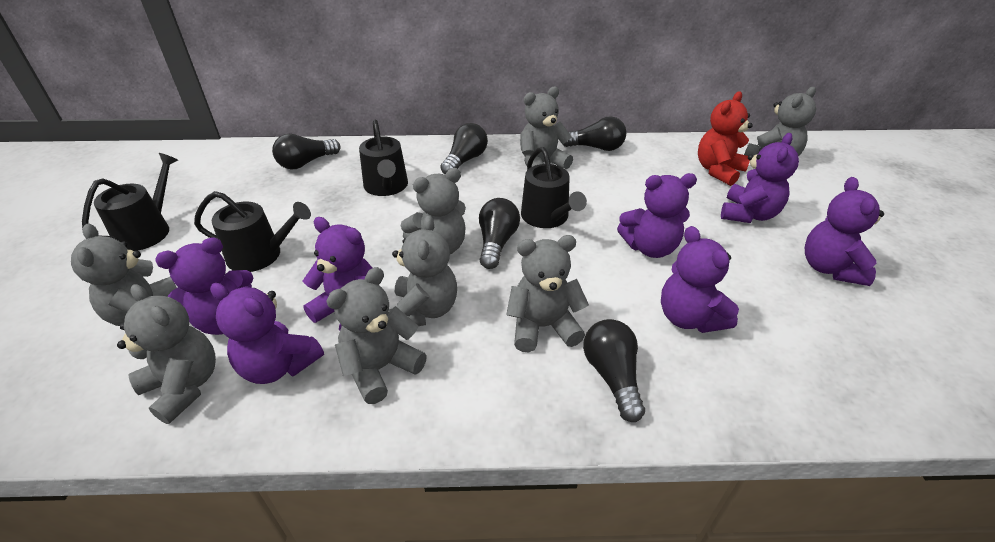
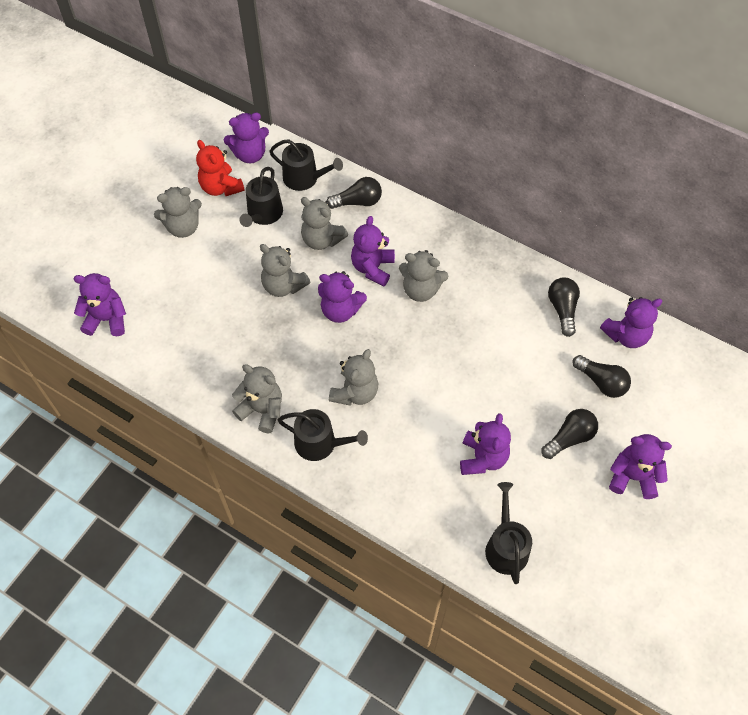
black light bulb: 5 -> 4
grey teddy bear: 8 -> 6

